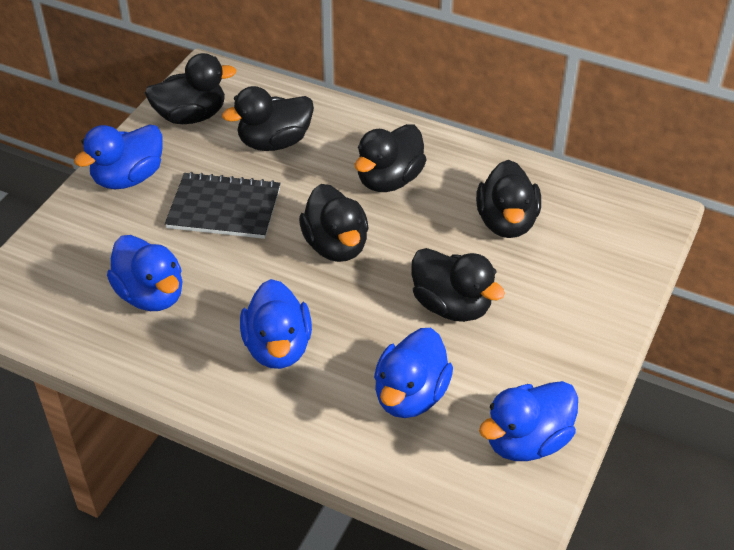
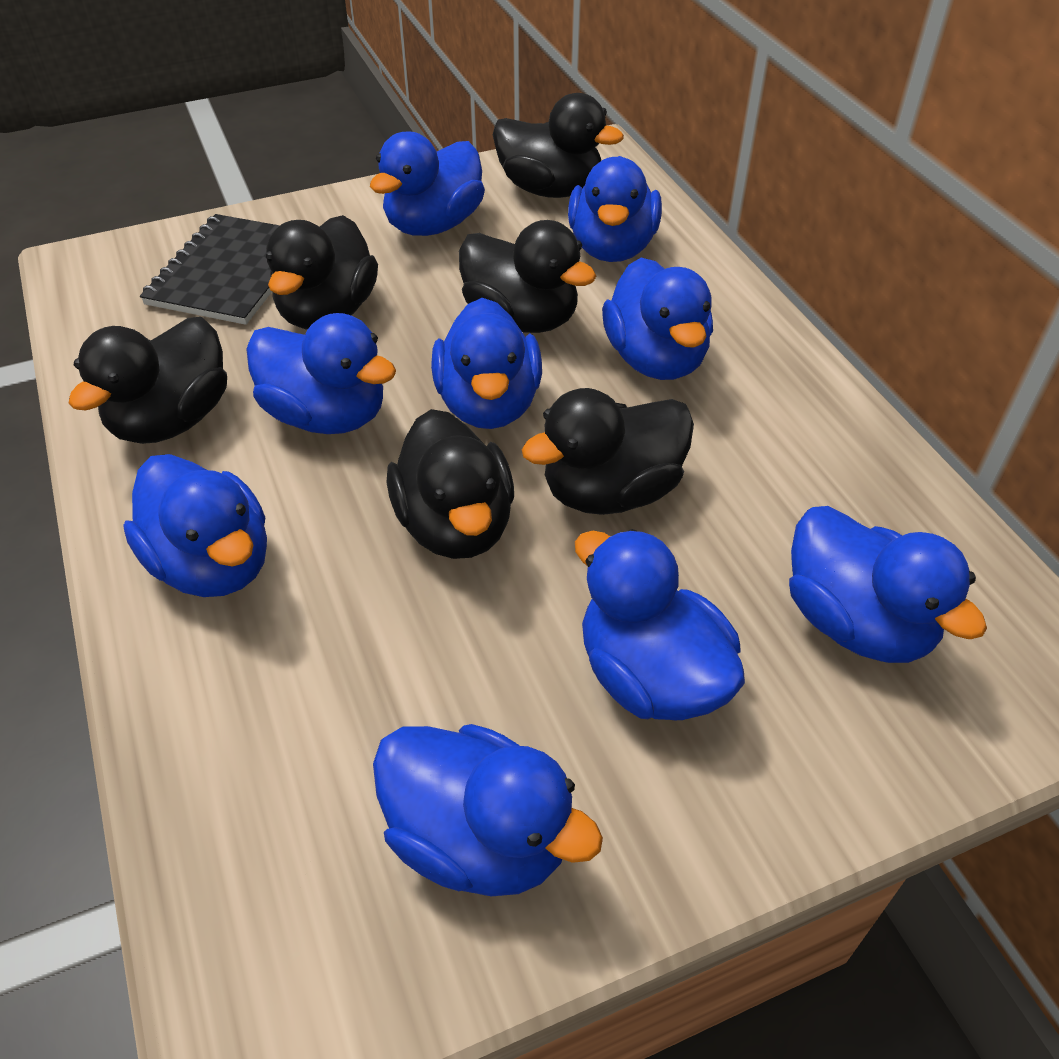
blue duck: 5 -> 9

